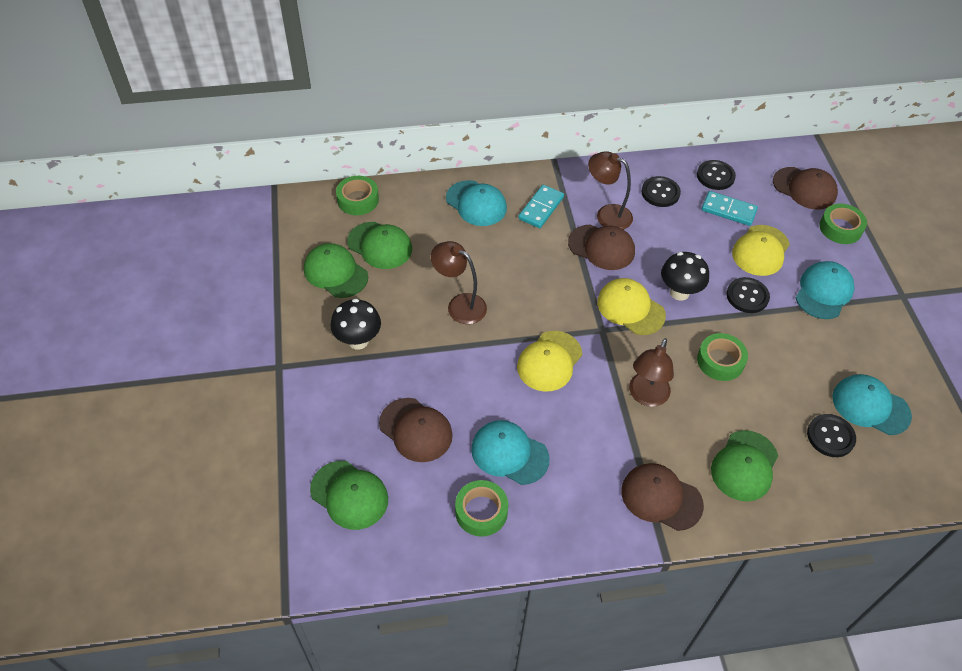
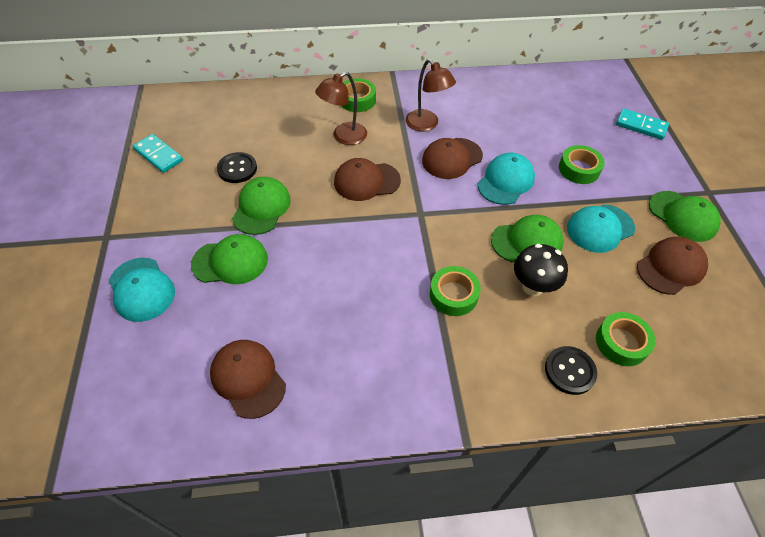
black button: 4 -> 2
black mushroom: 2 -> 1
brown lamp: 3 -> 2
turquoise cap: 4 -> 3
yellow cap: 3 -> 0

